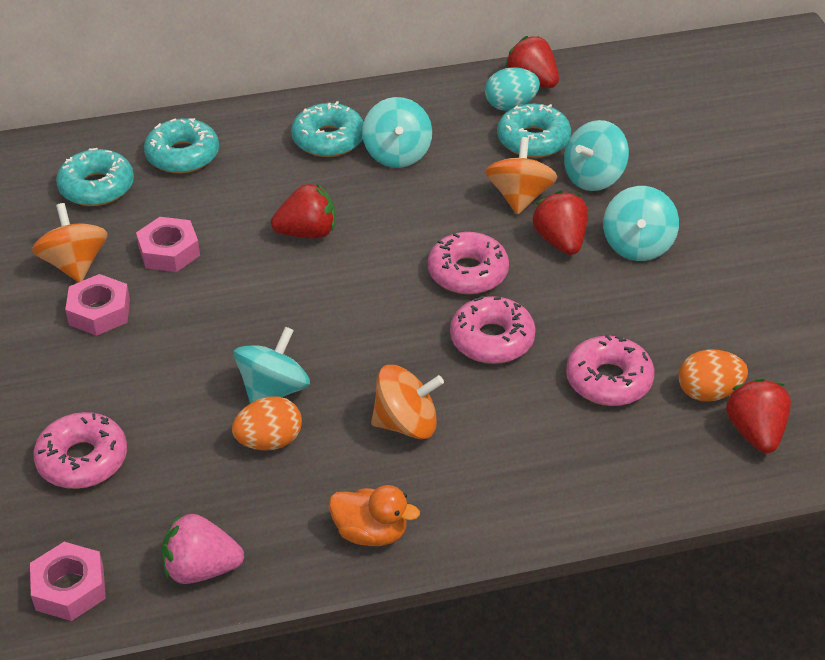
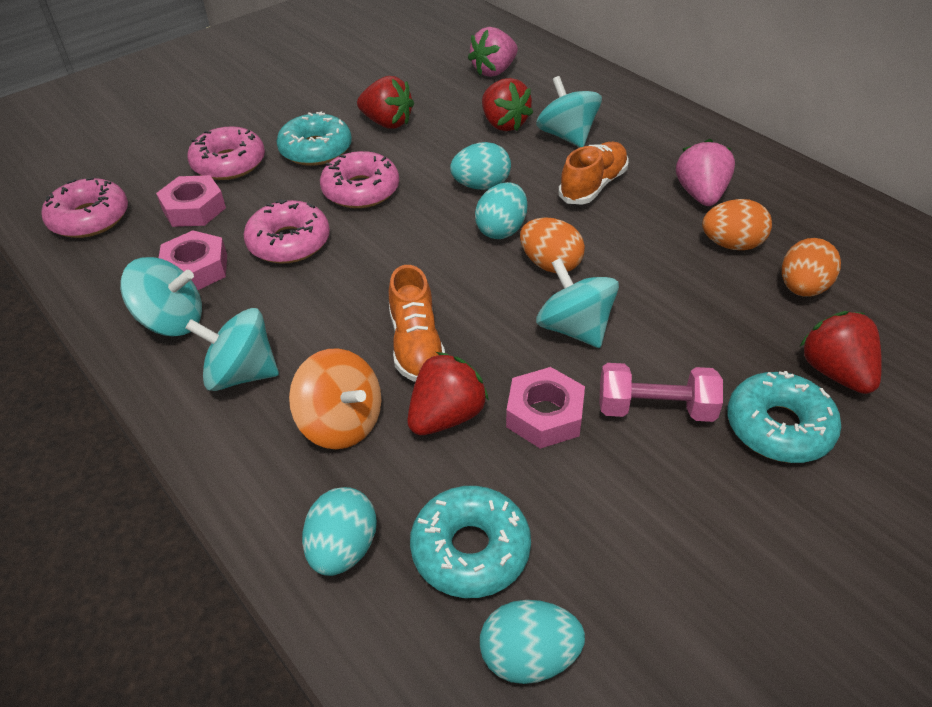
orange duck: 1 -> 0
orange egg: 2 -> 3
orange shoe: 0 -> 2
orange spinning top: 3 -> 1
pink dumbbell: 0 -> 1
pink strawberry: 1 -> 2
turquoise donut: 4 -> 3
turquoise egg: 1 -> 4

